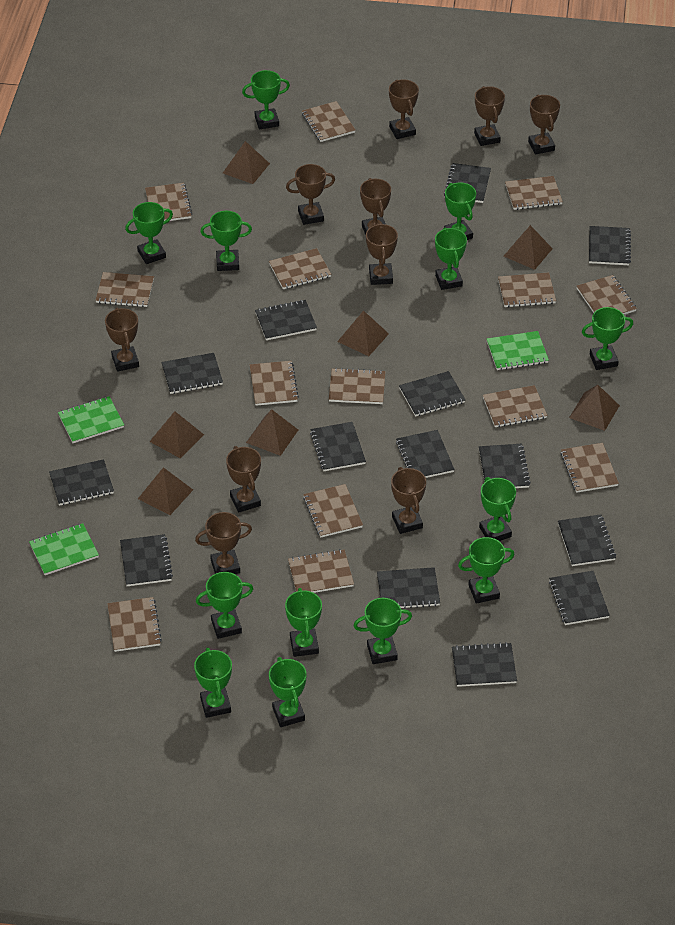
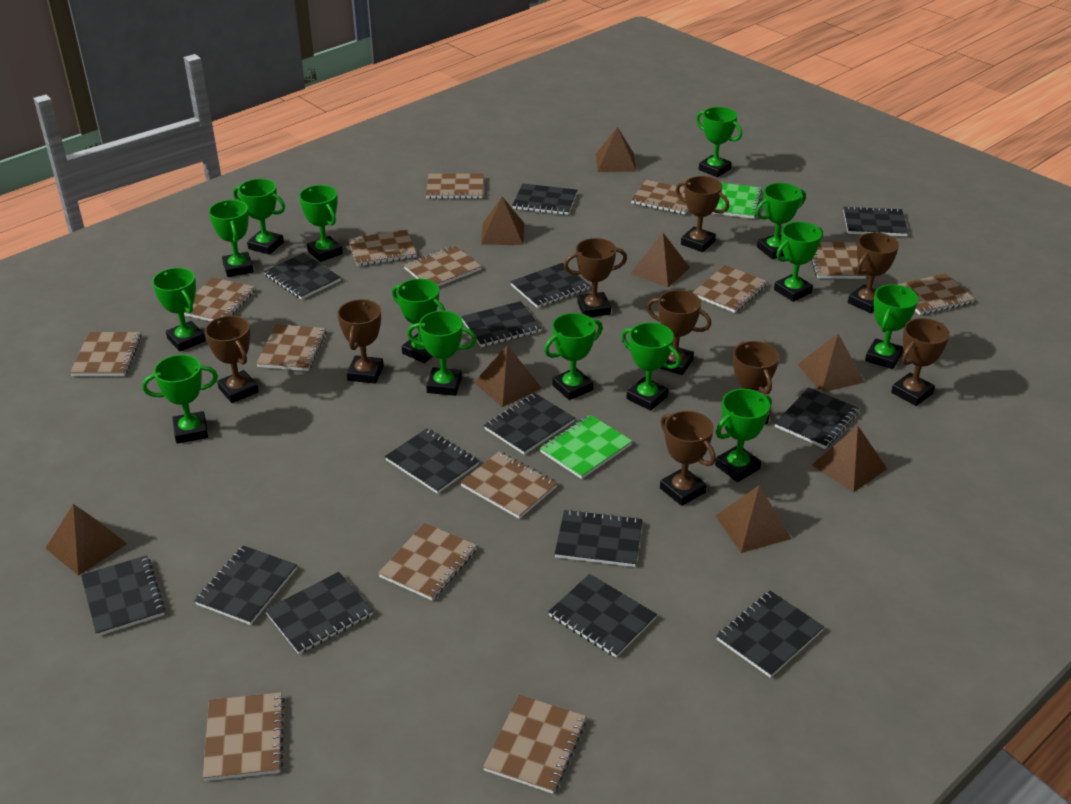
brown pyramid: 7 -> 8
brown trophy: 10 -> 9
green notebook: 3 -> 2
green trophy: 13 -> 14

